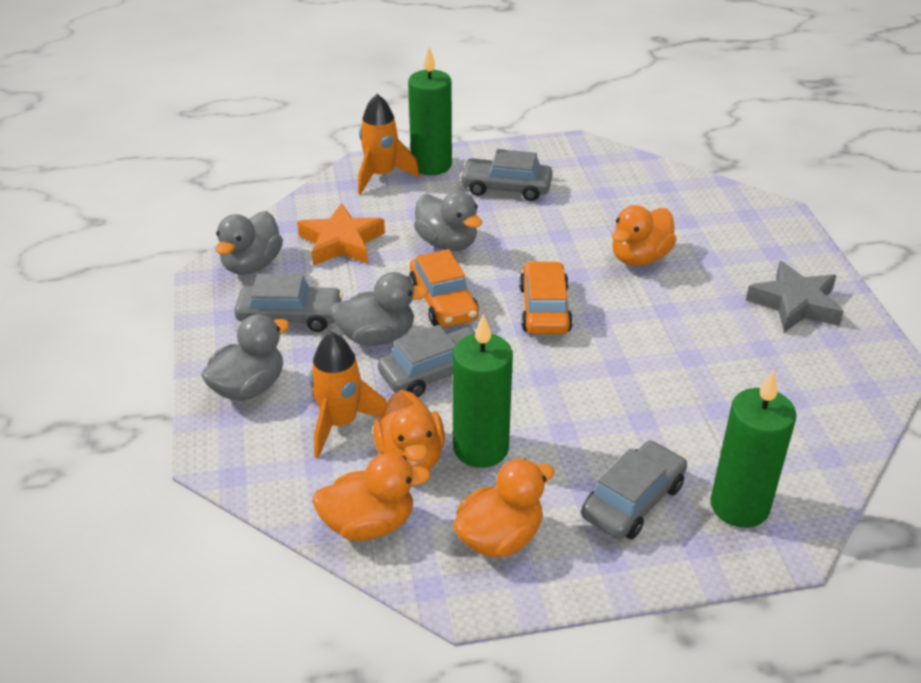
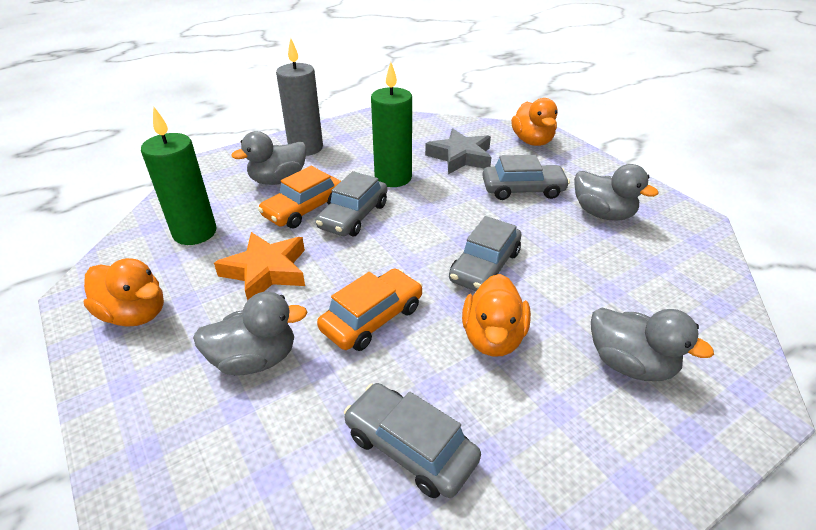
green candle: 3 -> 2
grey candle: 0 -> 1
orange duck: 4 -> 3
orange rocket: 2 -> 0

